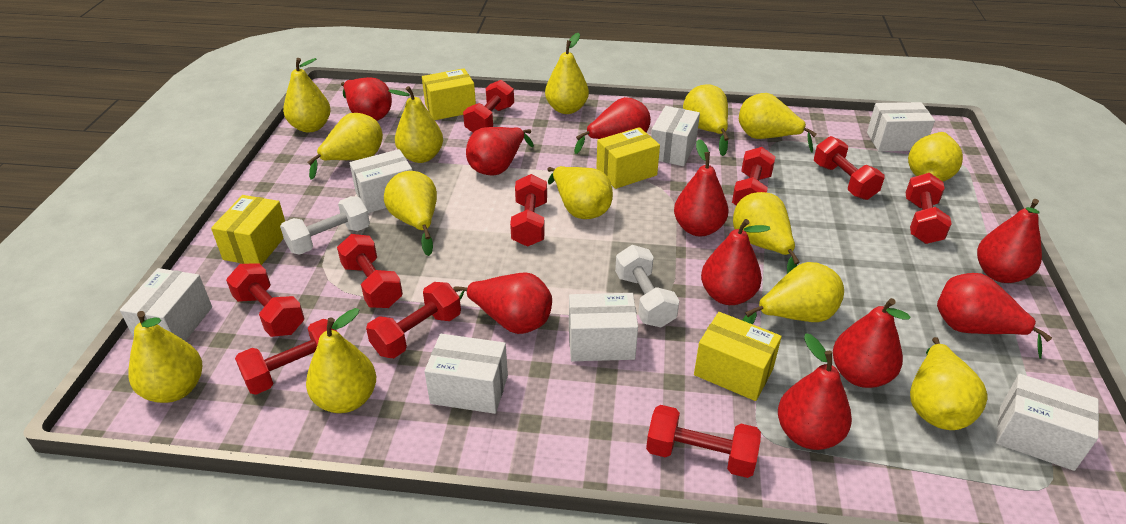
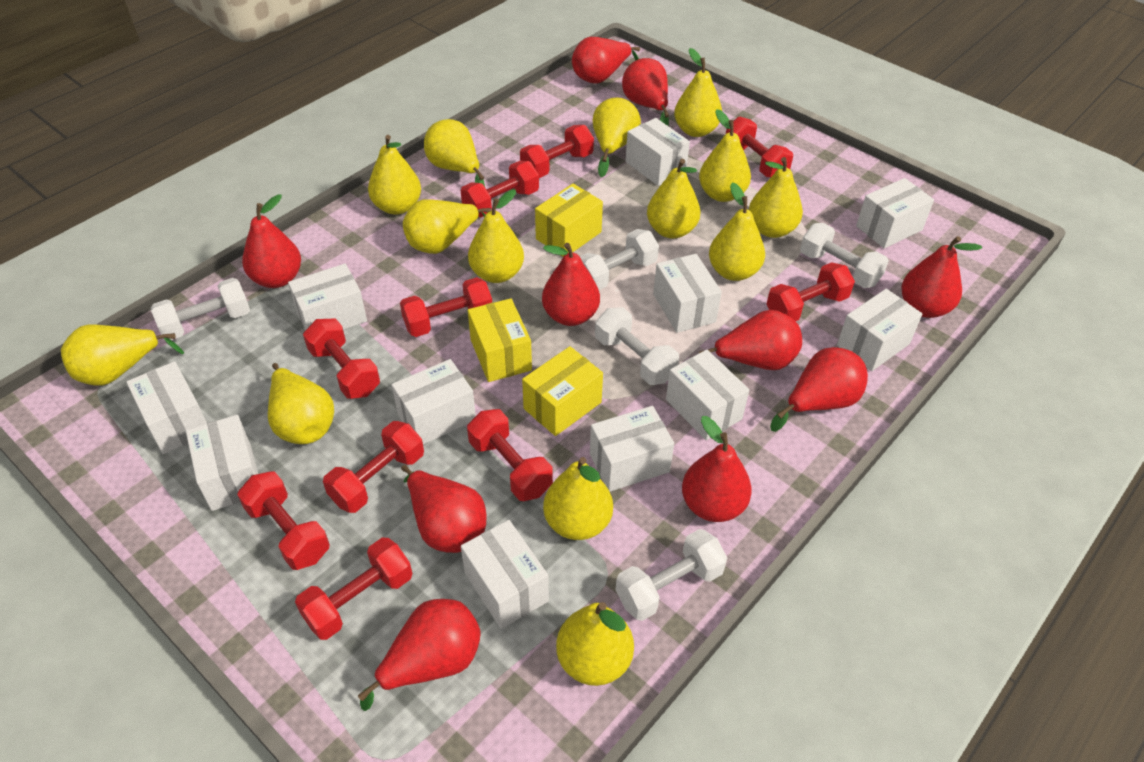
white box: 7 -> 11
white dumbbell: 2 -> 5
yellow box: 4 -> 3

